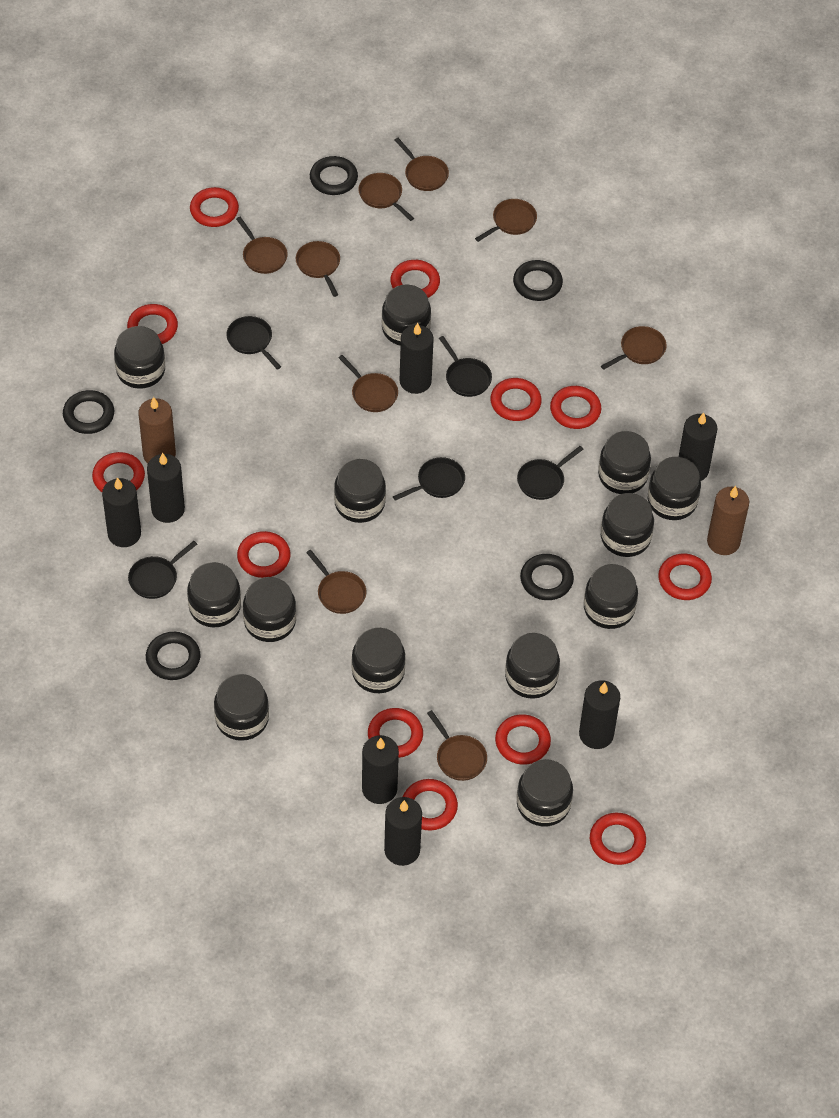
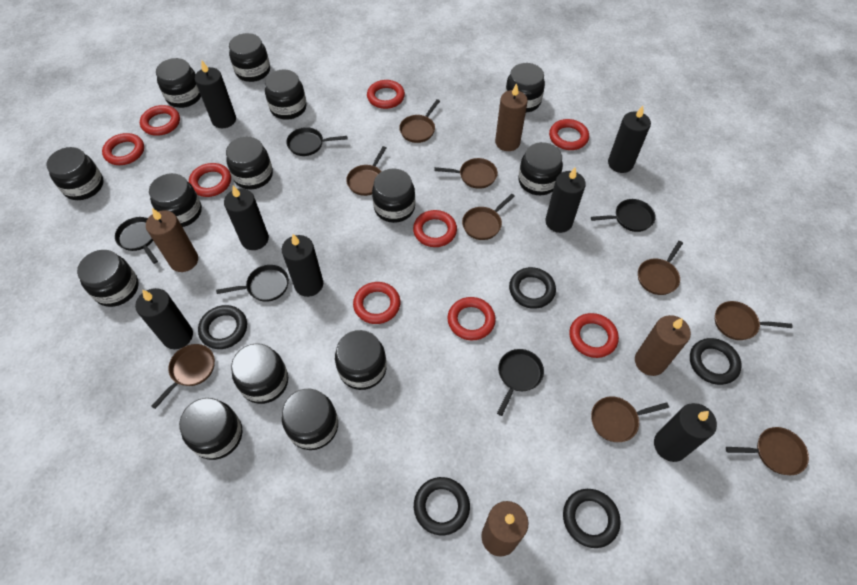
black jar: 13 -> 14
brown candle: 2 -> 4
red ring: 12 -> 9

